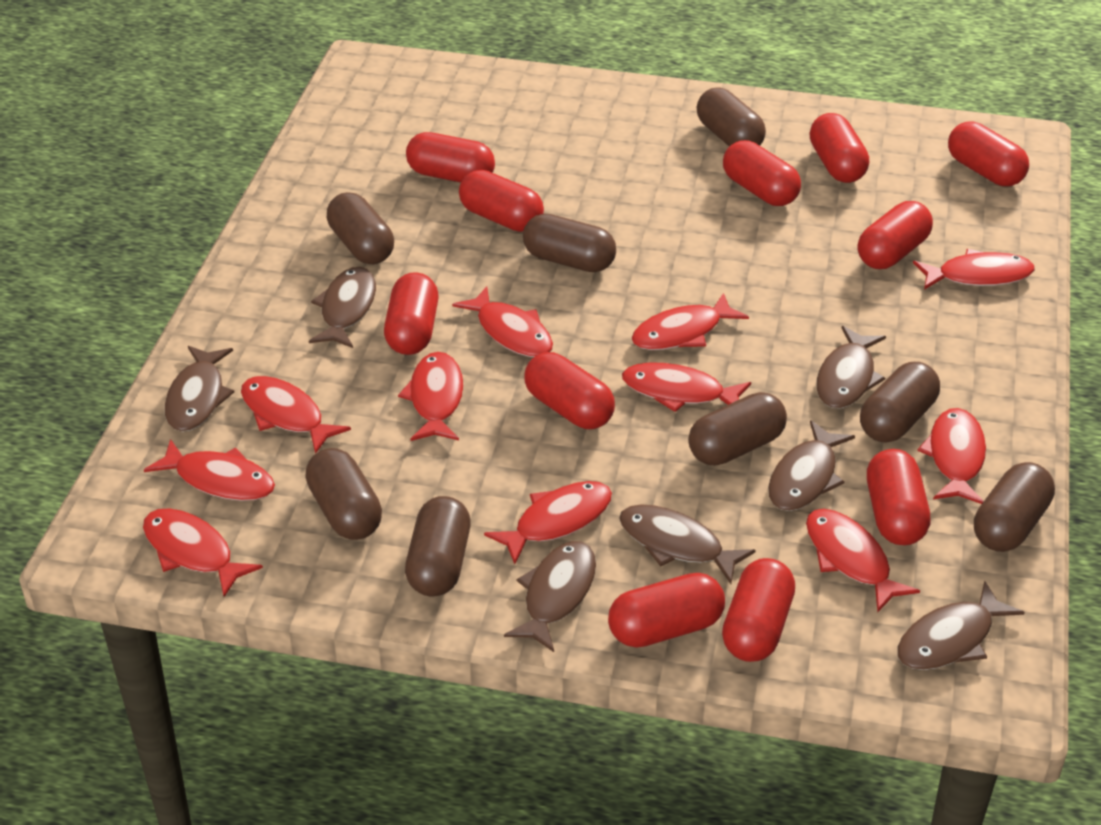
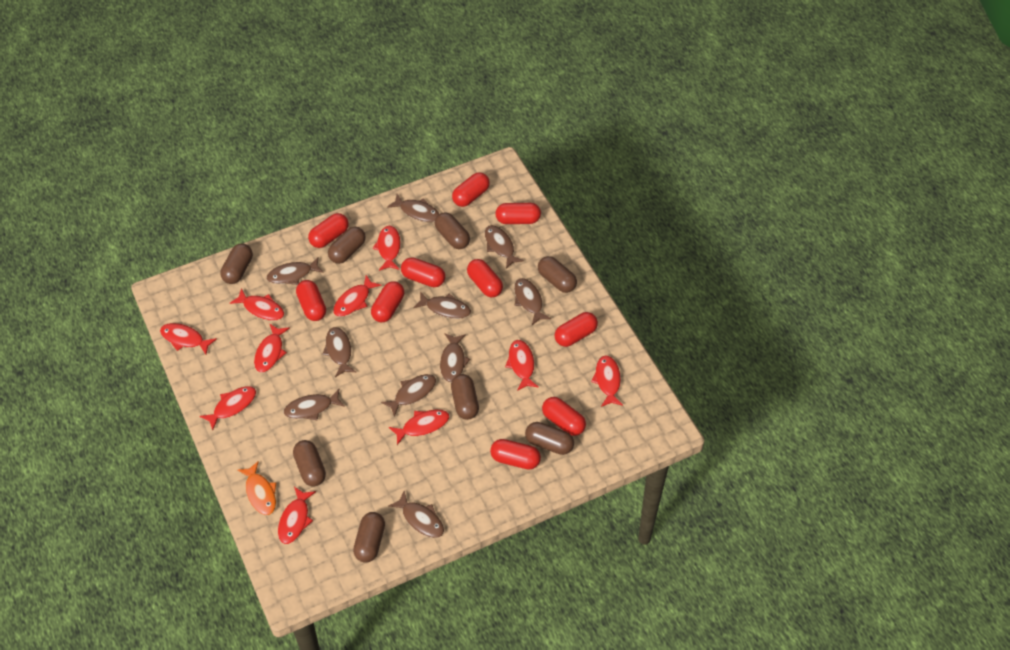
brown fish: 7 -> 10
orange fish: 0 -> 1
red capsule: 11 -> 10
red fish: 11 -> 10

